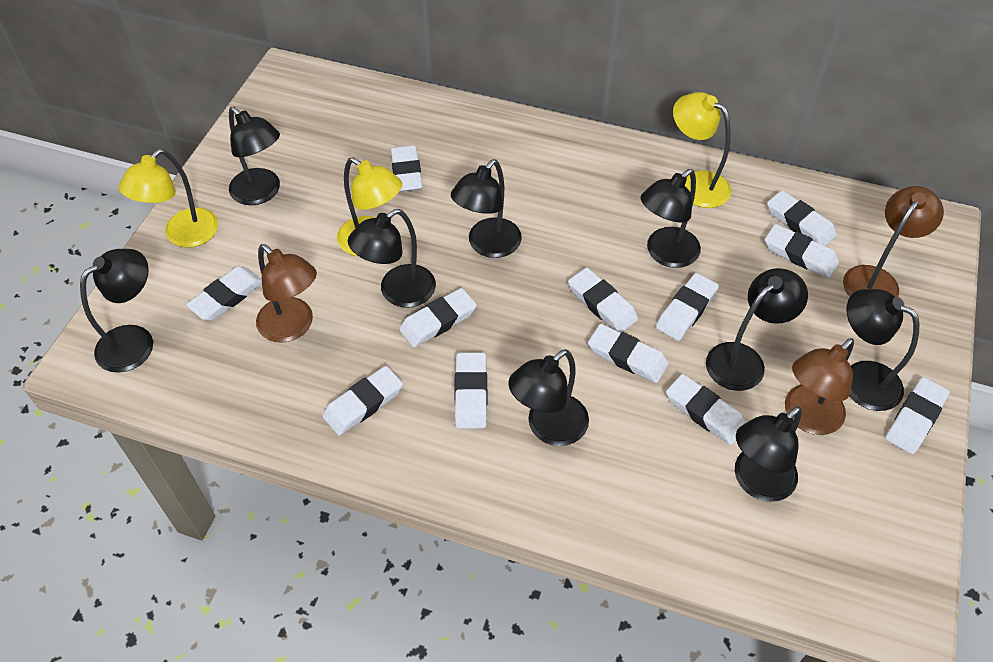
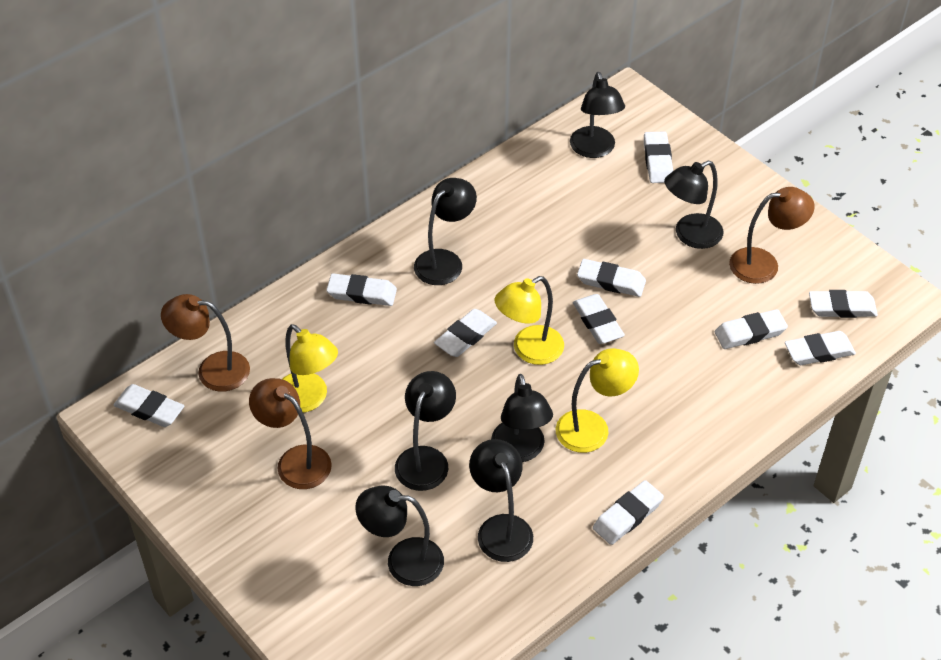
black lamp: 9 -> 7
white eraser: 12 -> 10

